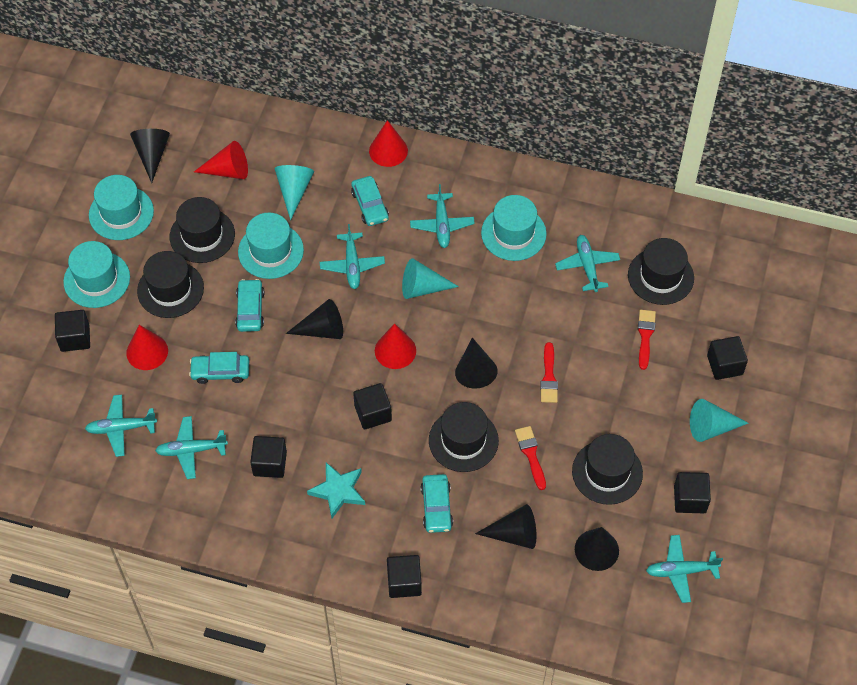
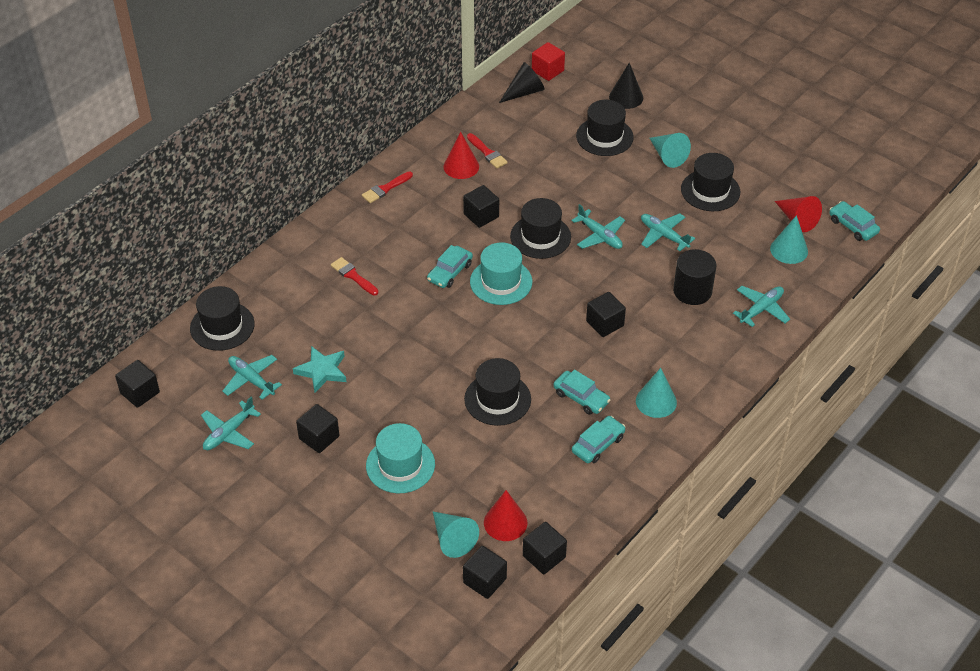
black cone: 5 -> 2
black cylinder: 0 -> 1
red cone: 4 -> 3
red cube: 0 -> 1
turquoise cone: 3 -> 4
turquoise hat: 4 -> 2
turquoise plane: 6 -> 5

